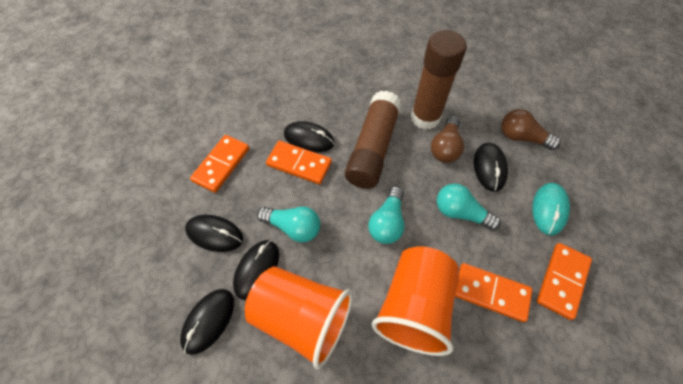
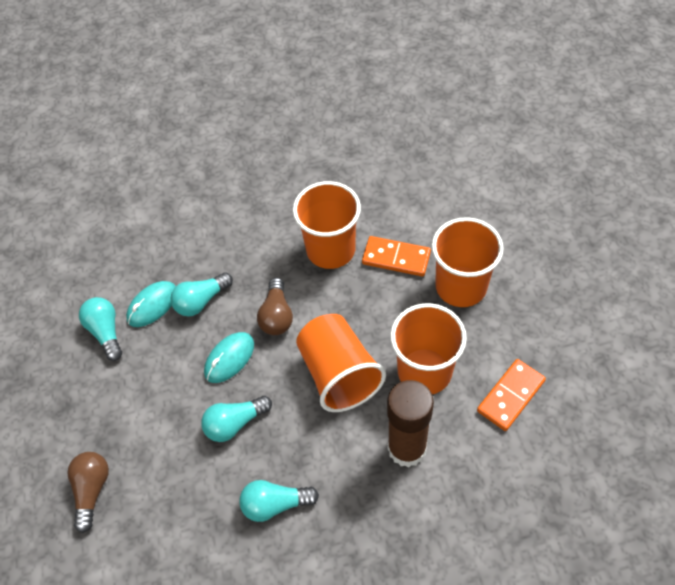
black mouse: 5 -> 0
brown glue stick: 2 -> 1
orange cup: 2 -> 4
orange domino: 4 -> 2
turquoise light bulb: 3 -> 4
turquoise mouse: 1 -> 2

